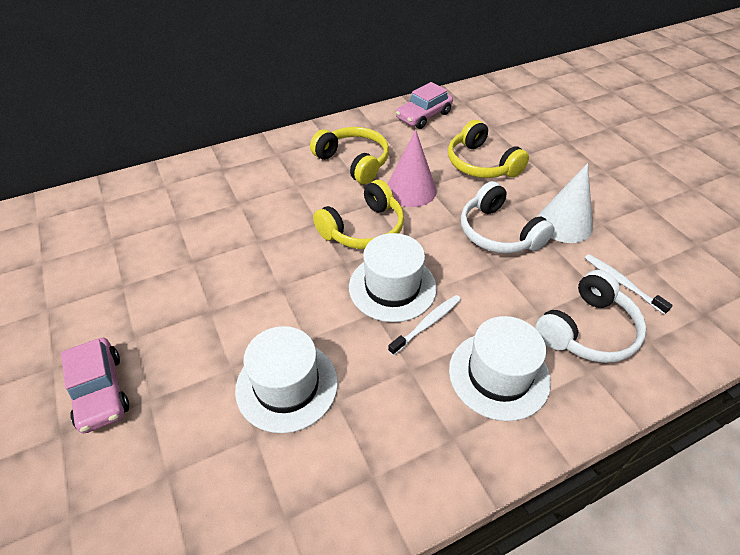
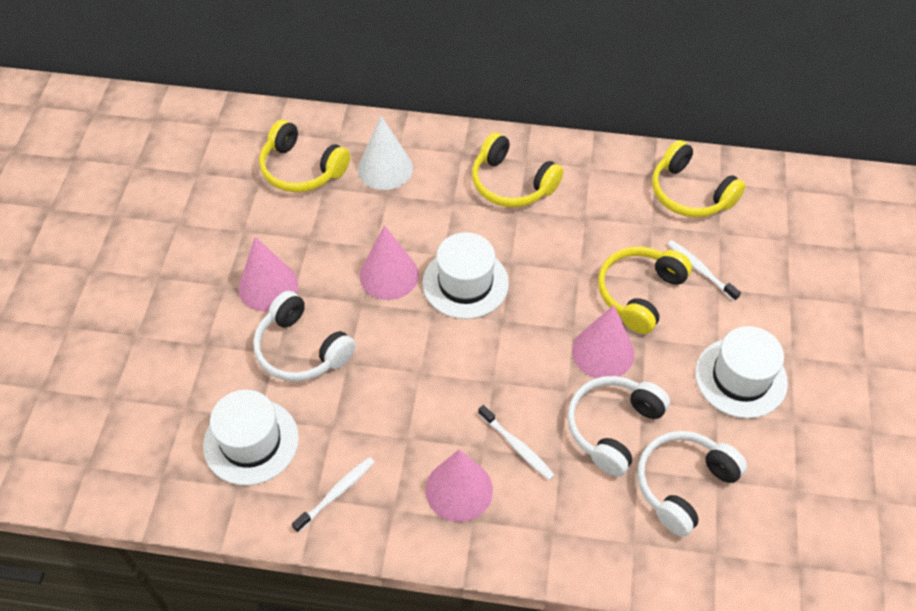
pink car: 2 -> 0
pink cone: 1 -> 4
white headphones: 2 -> 3
white toothbrush: 2 -> 3
yellow headphones: 3 -> 4

